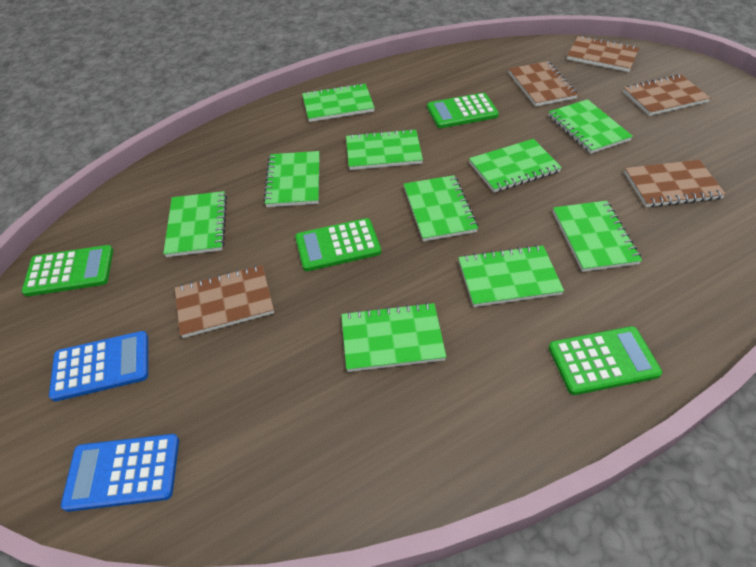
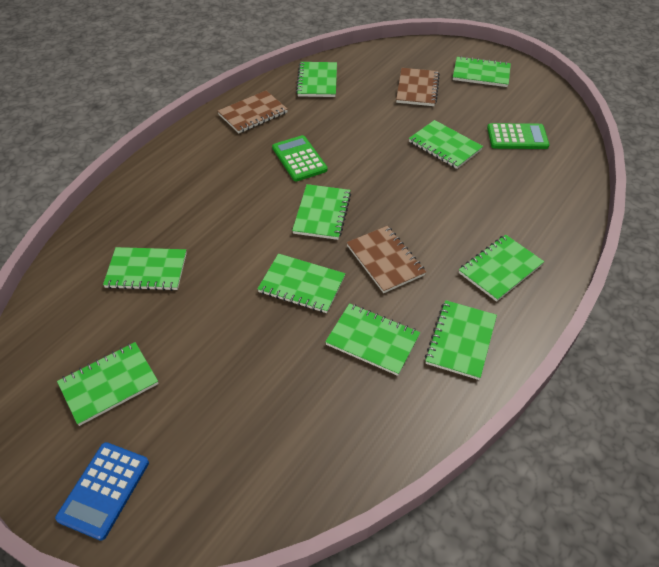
blue calculator: 2 -> 1
brown notebook: 5 -> 3
green calculator: 4 -> 2

